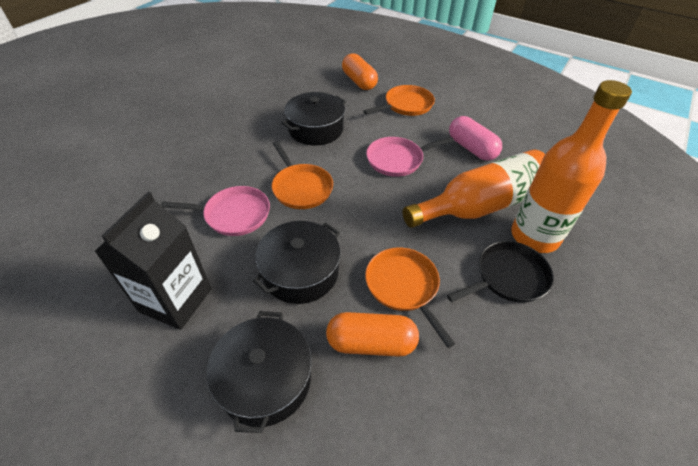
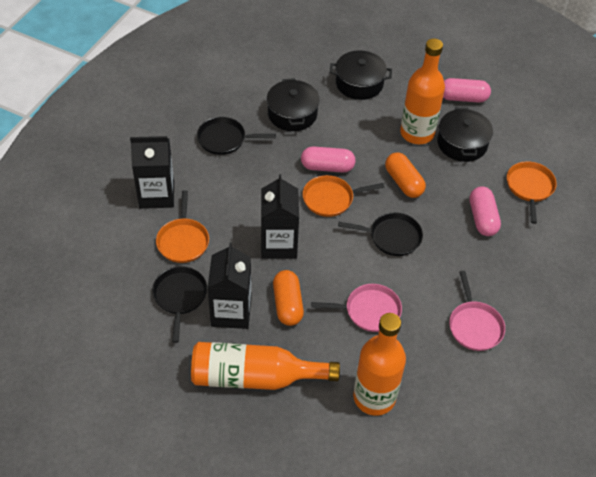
black carton: 1 -> 3
black pan: 1 -> 3
orange bottle: 2 -> 3
pink capsule: 1 -> 3

